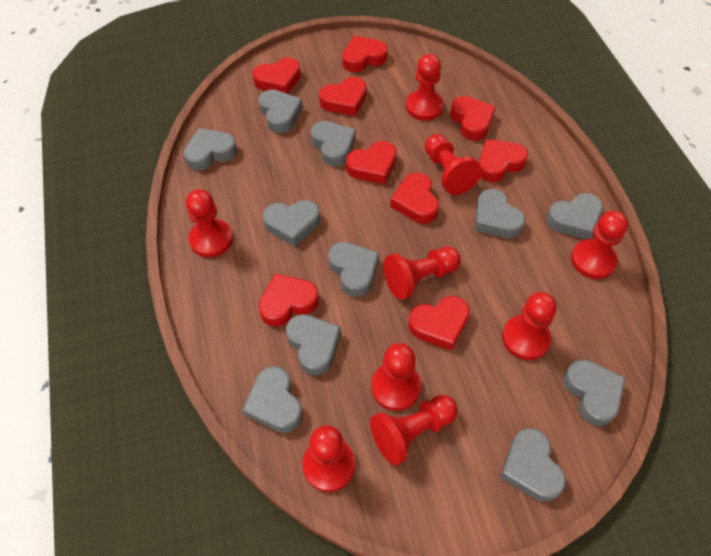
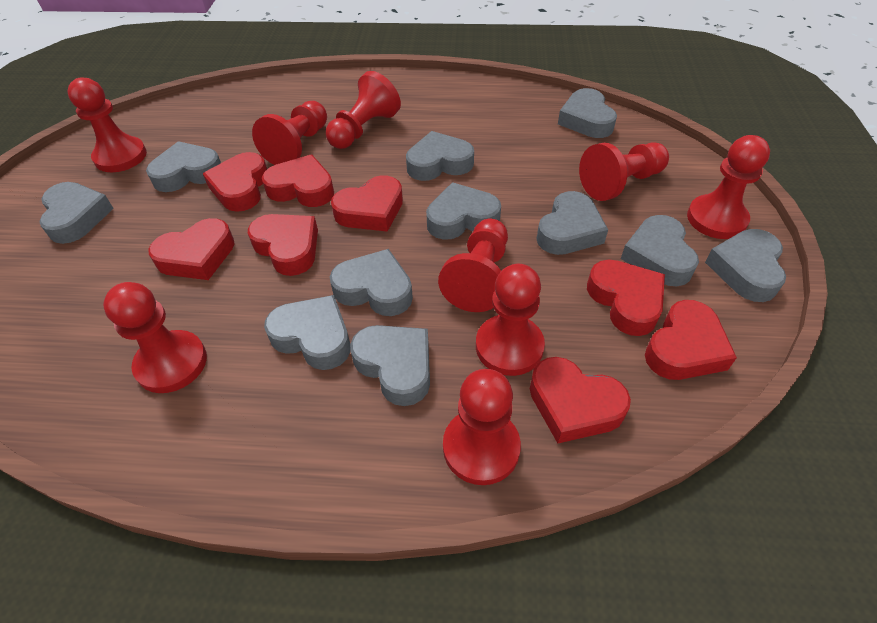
red heart: 9 -> 8

